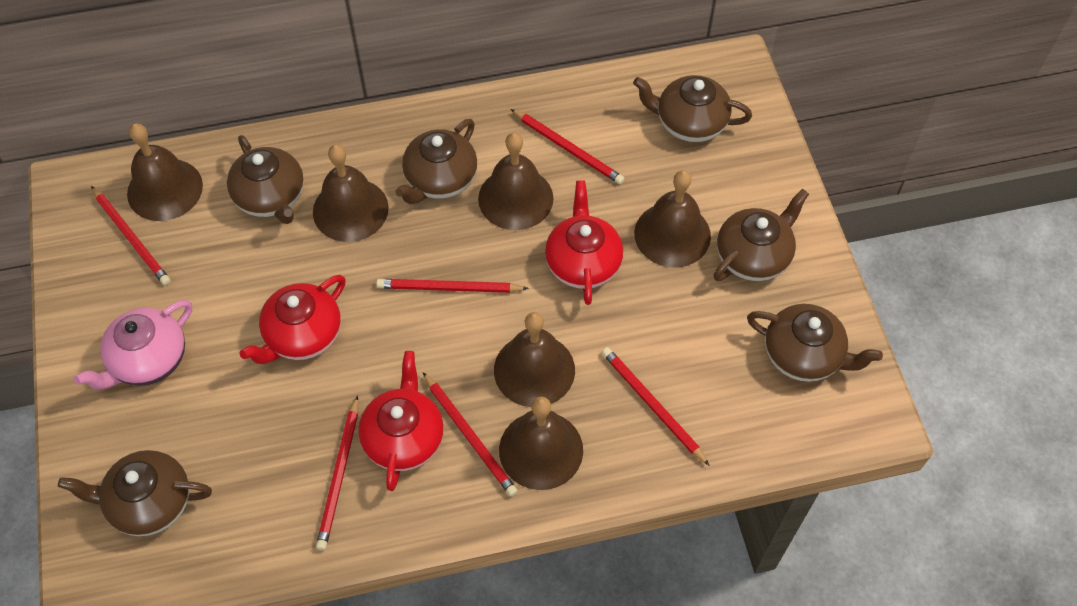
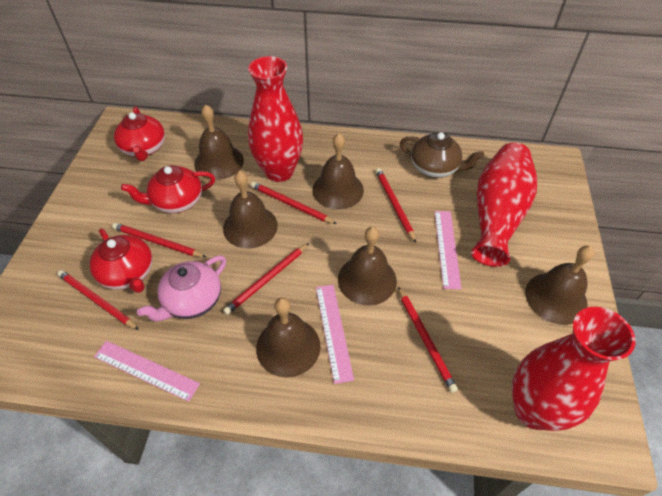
brown teapot: 6 -> 1
pink ruler: 0 -> 3
red vase: 0 -> 3

